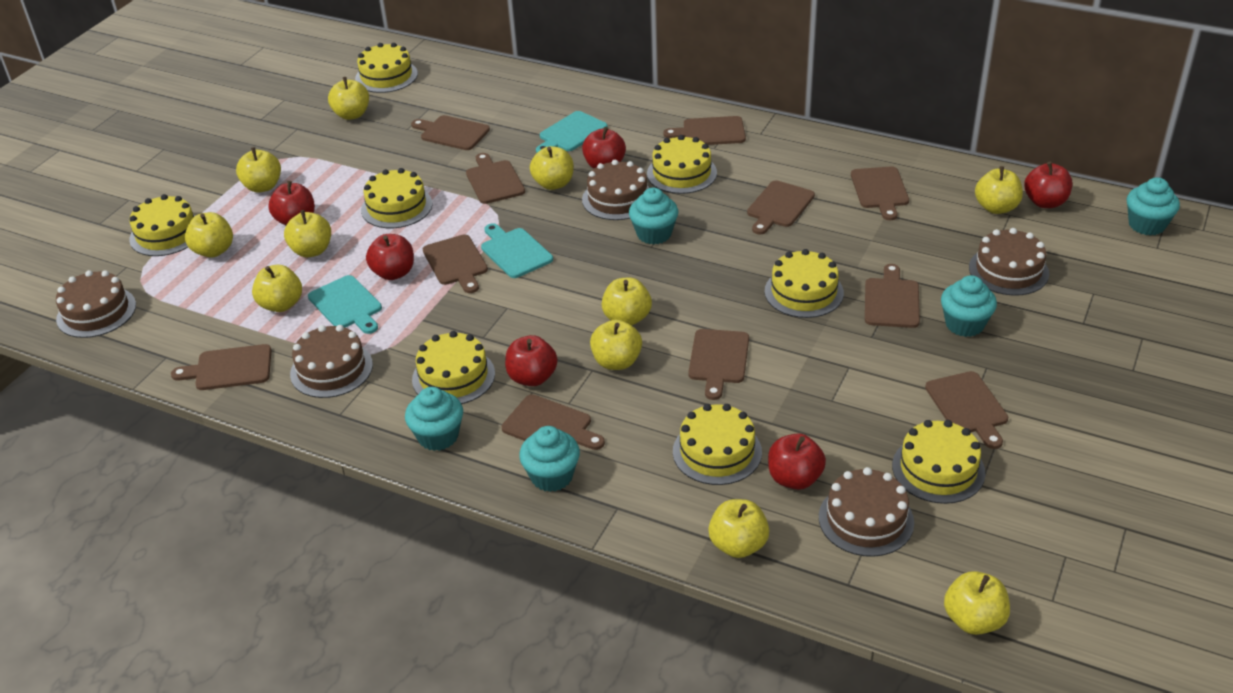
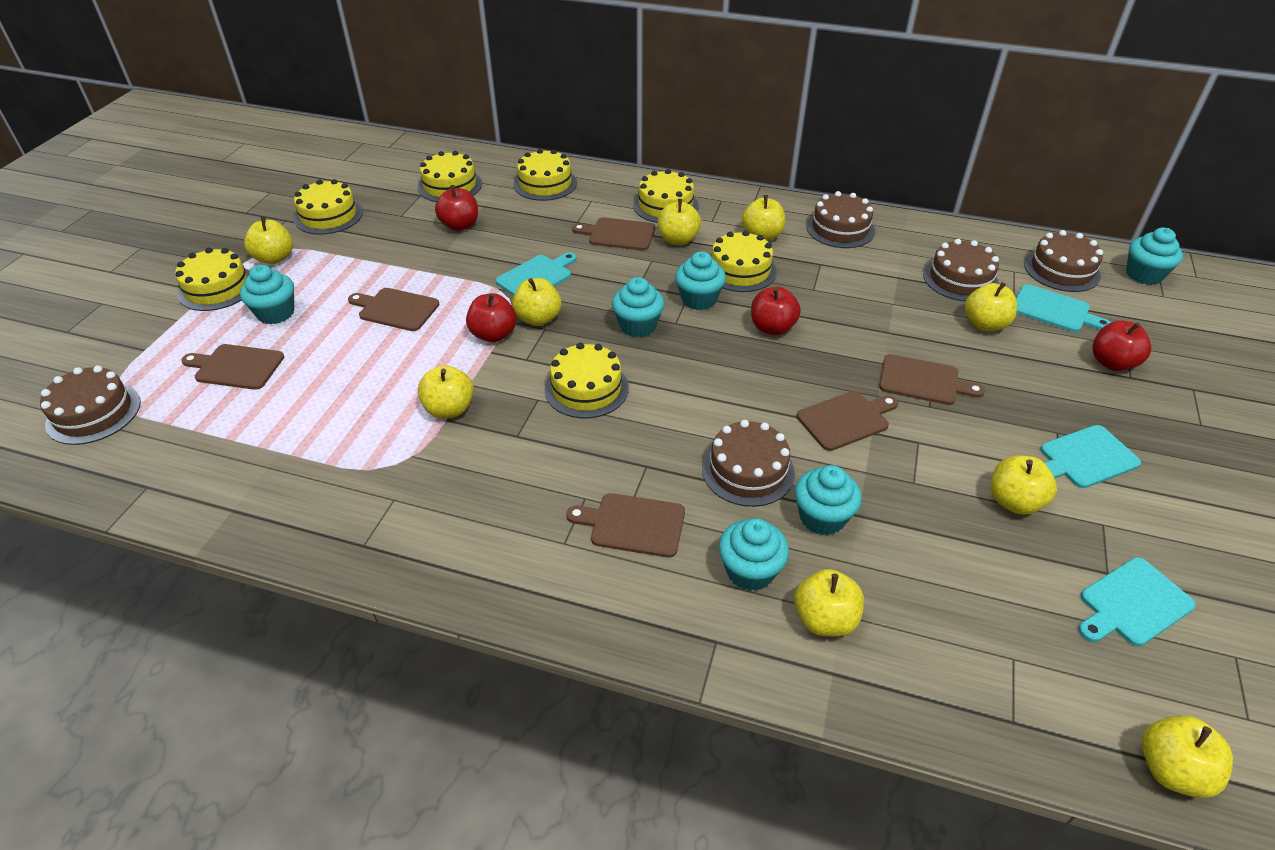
brown cutting board: 11 -> 6
red apple: 6 -> 4
turquoise cupcake: 5 -> 6
turquoise cutting board: 3 -> 4
yellow apple: 11 -> 9
yellow cake: 8 -> 7

